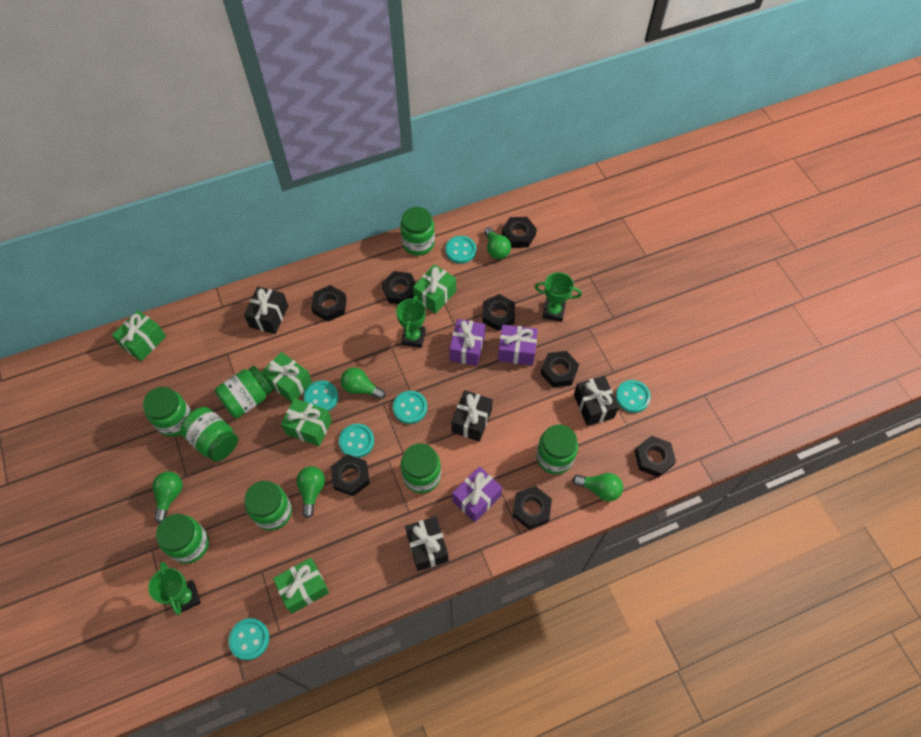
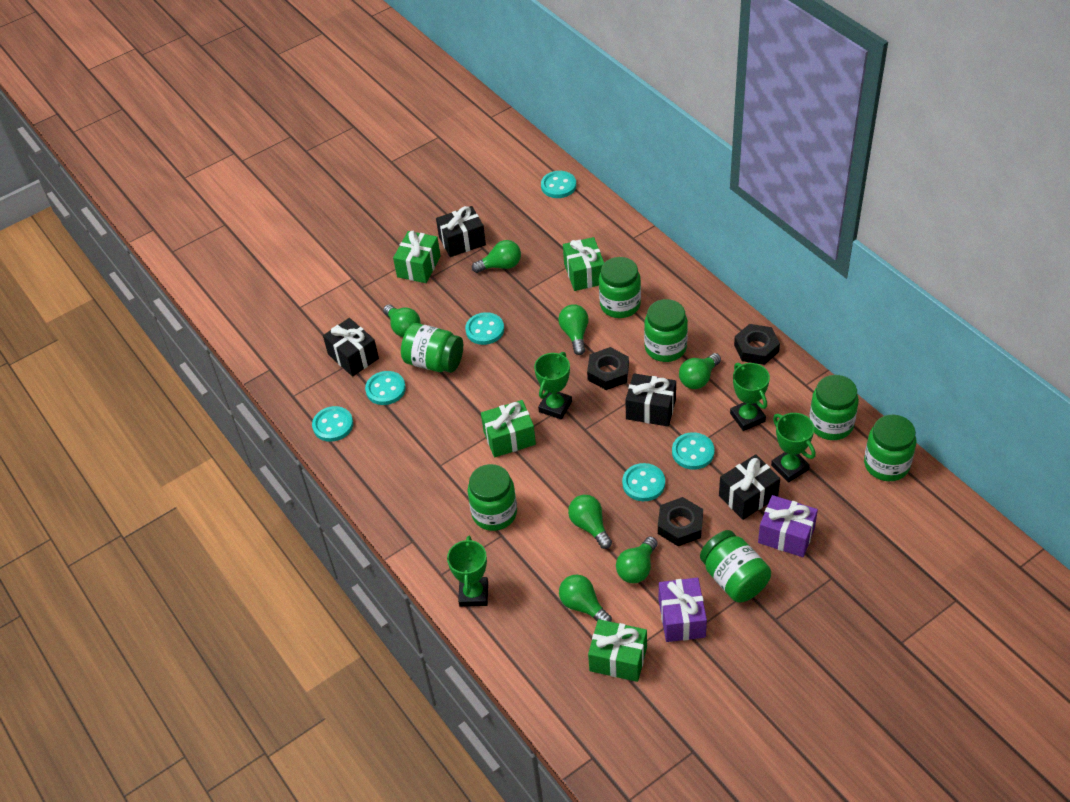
black nut: 8 -> 3
green gift: 5 -> 4
green jar: 8 -> 7
green light bulb: 5 -> 7
green trophy: 3 -> 4
purple gift: 3 -> 2

